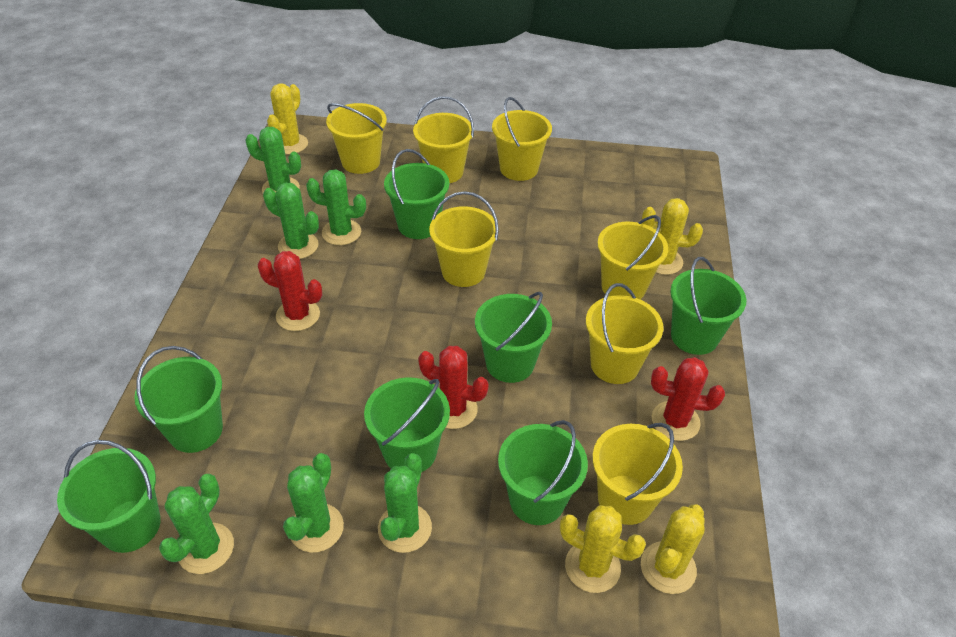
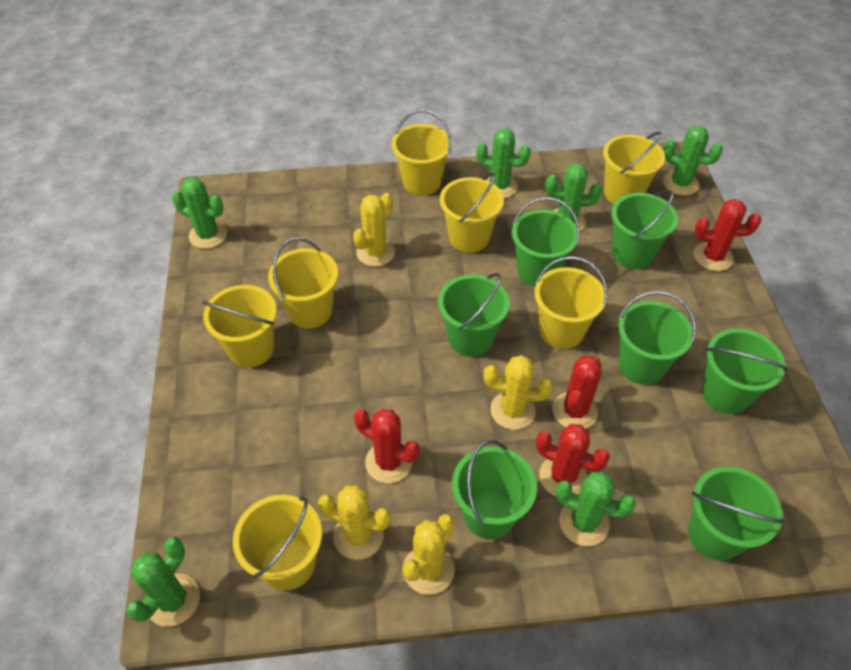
red cactus: 3 -> 4

